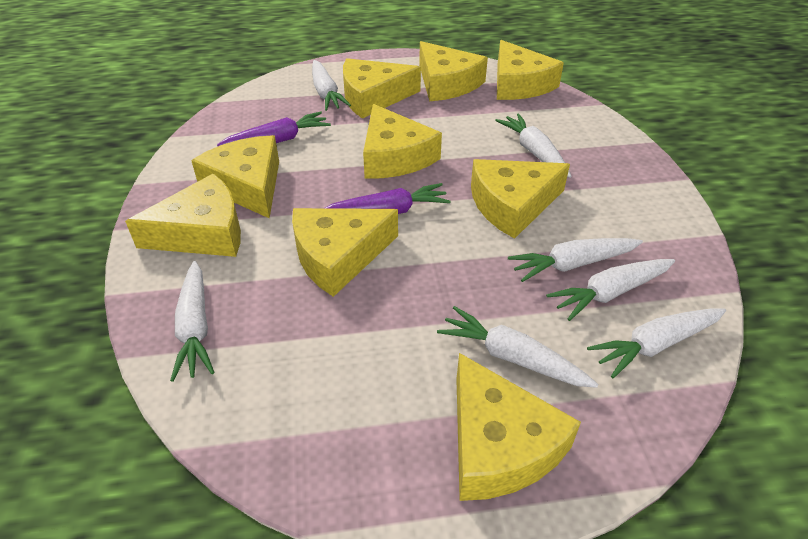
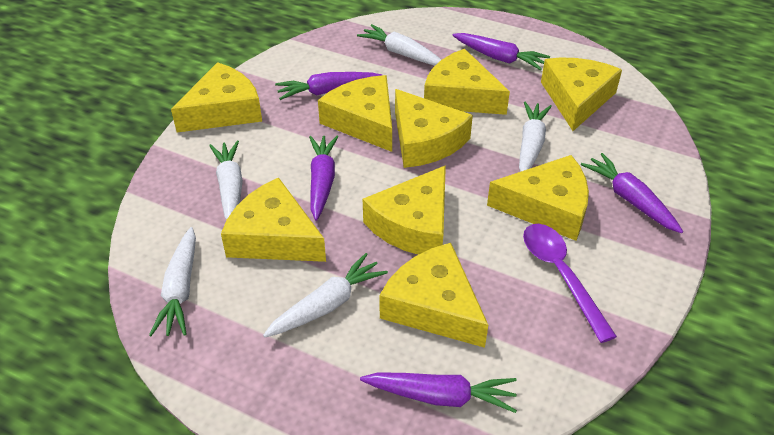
purple carrot: 2 -> 5
purple spoon: 0 -> 1
white carrot: 7 -> 5

